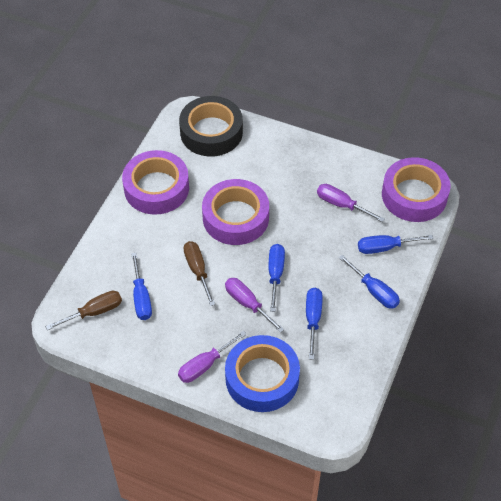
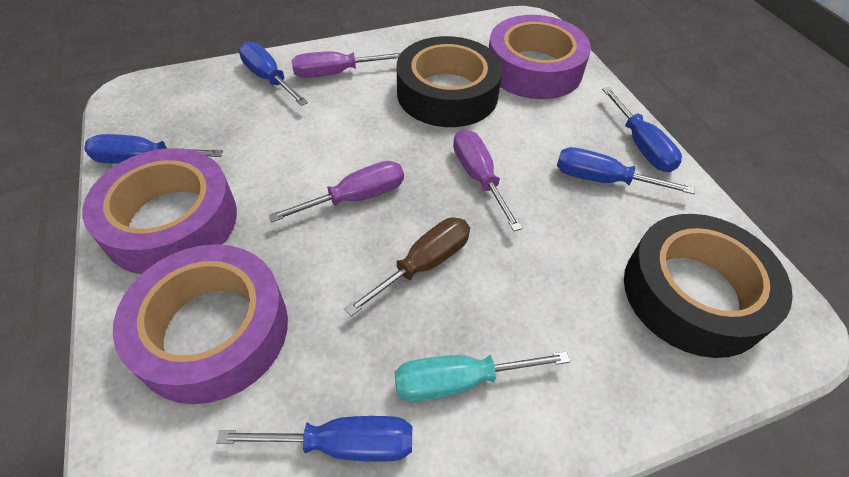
black tape: 1 -> 2
blue tape: 1 -> 0
brown screwdriver: 2 -> 1
turquoise screwdriver: 0 -> 1

